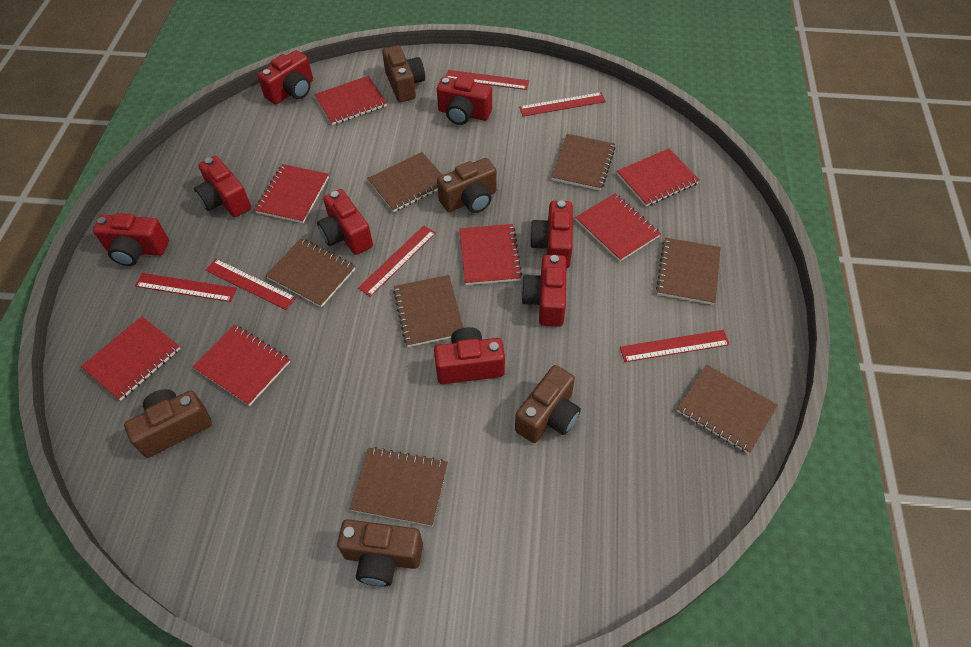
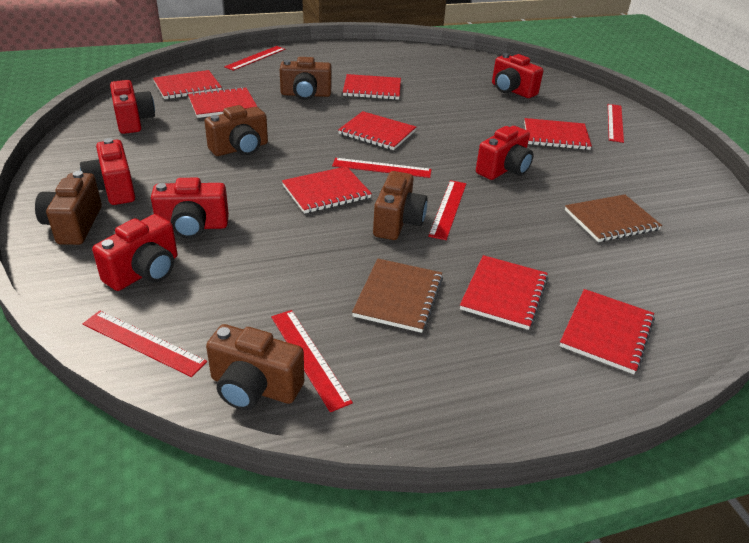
brown notebook: 7 -> 2
red camera: 8 -> 6
red notebook: 7 -> 8

